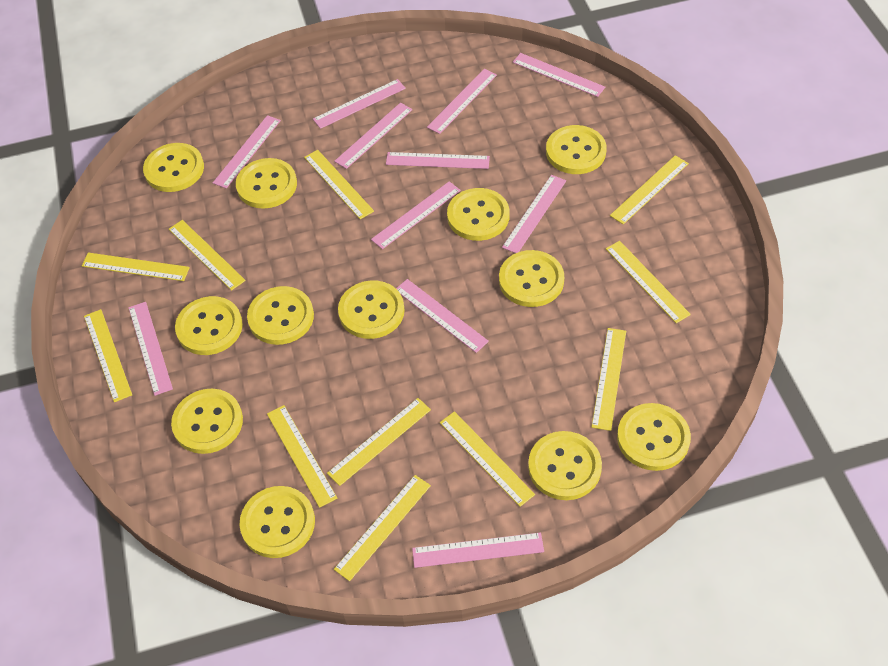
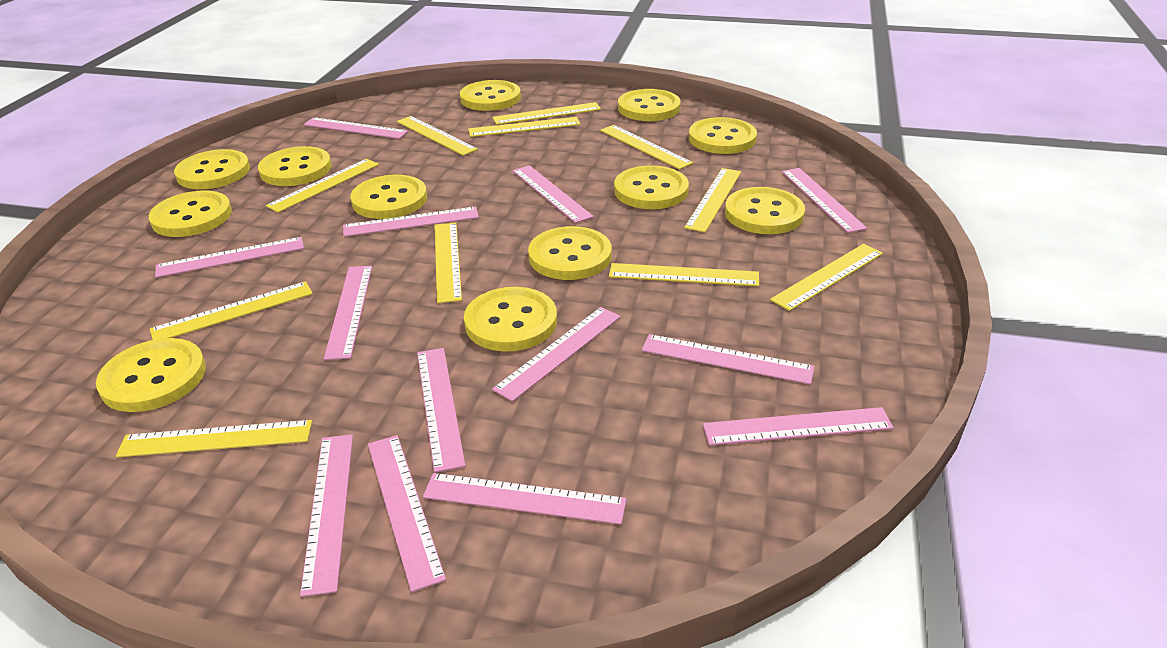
pink ruler: 11 -> 13

